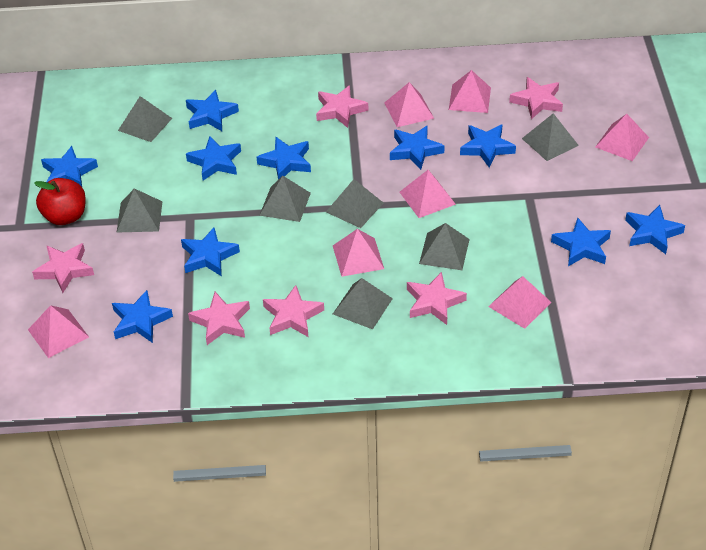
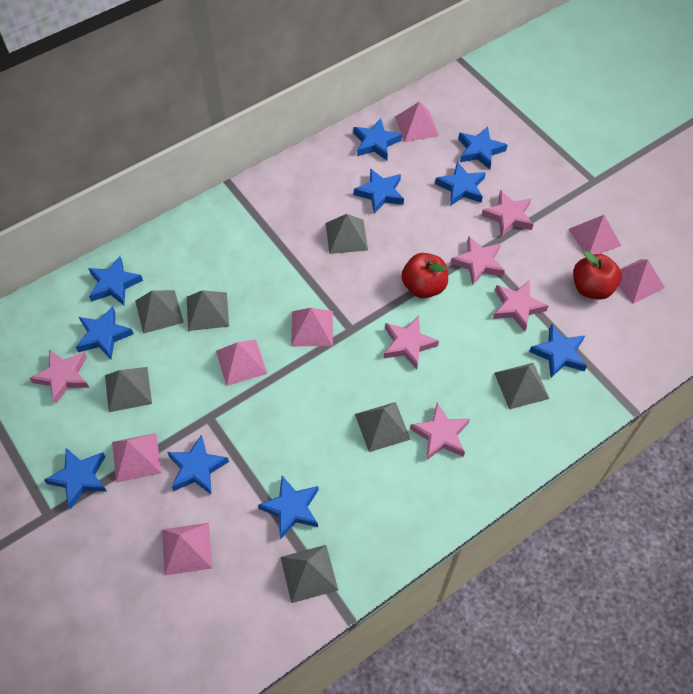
red apple: 1 -> 2

